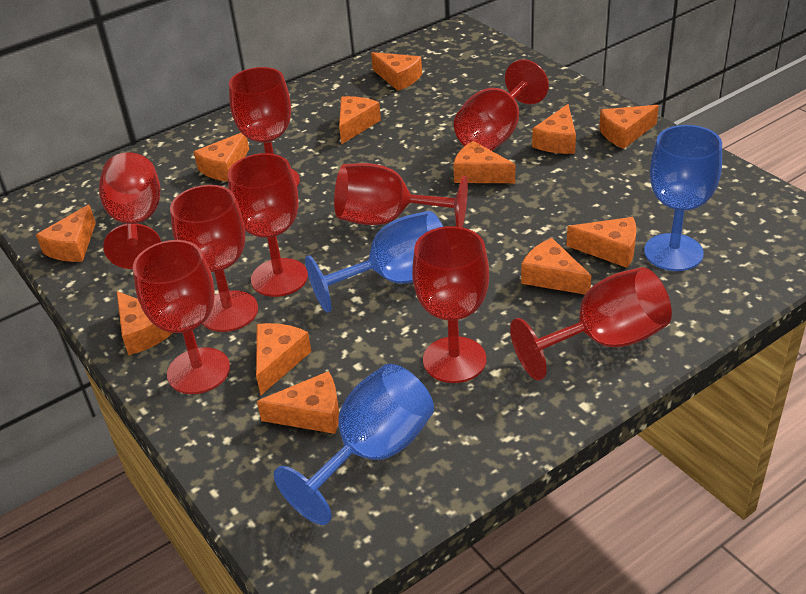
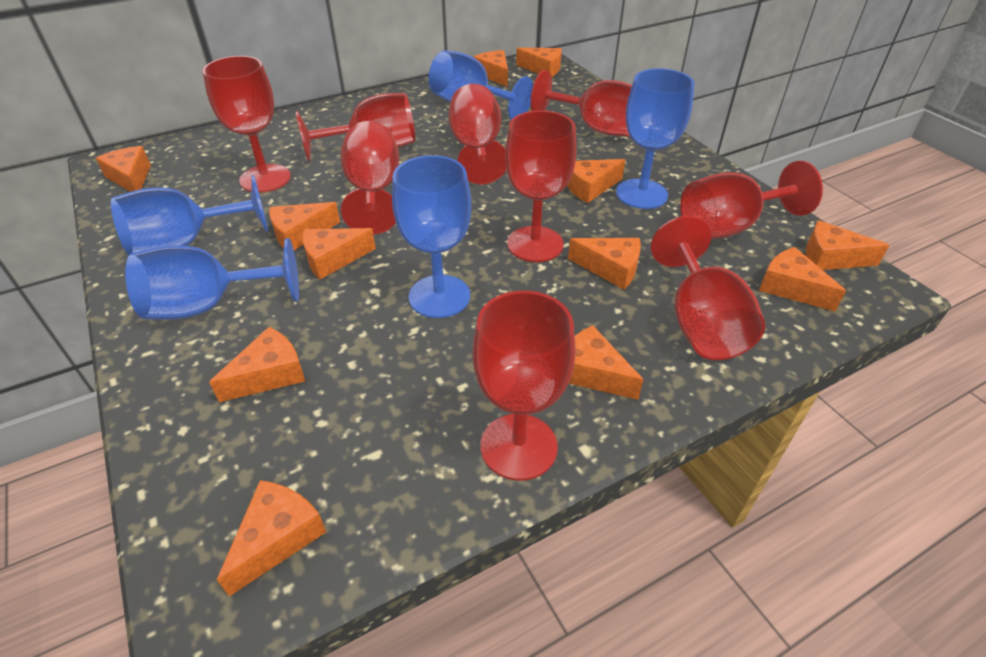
blue goblet: 3 -> 5

